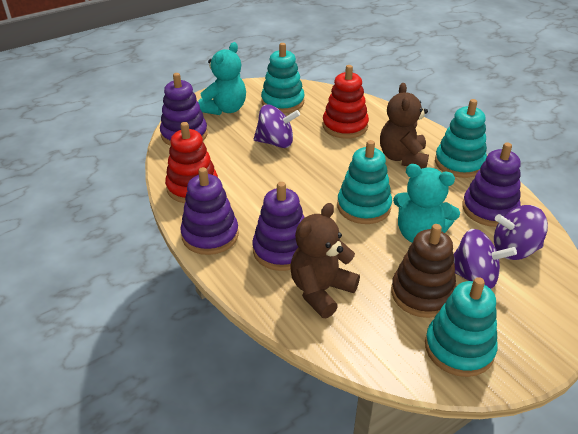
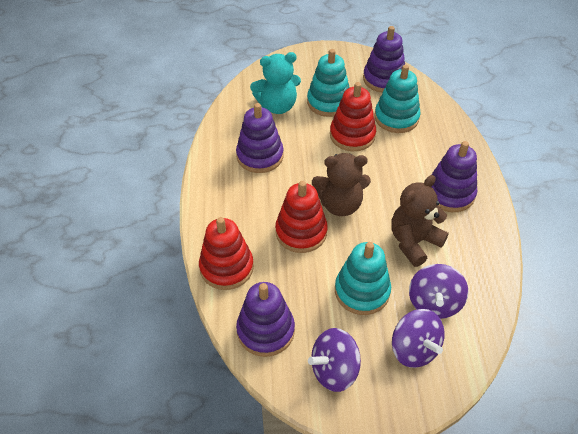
brown stacking toy: 1 -> 0
red stacking toy: 2 -> 3
turquoise stacking toy: 4 -> 3
turquoise teddy bear: 2 -> 1

